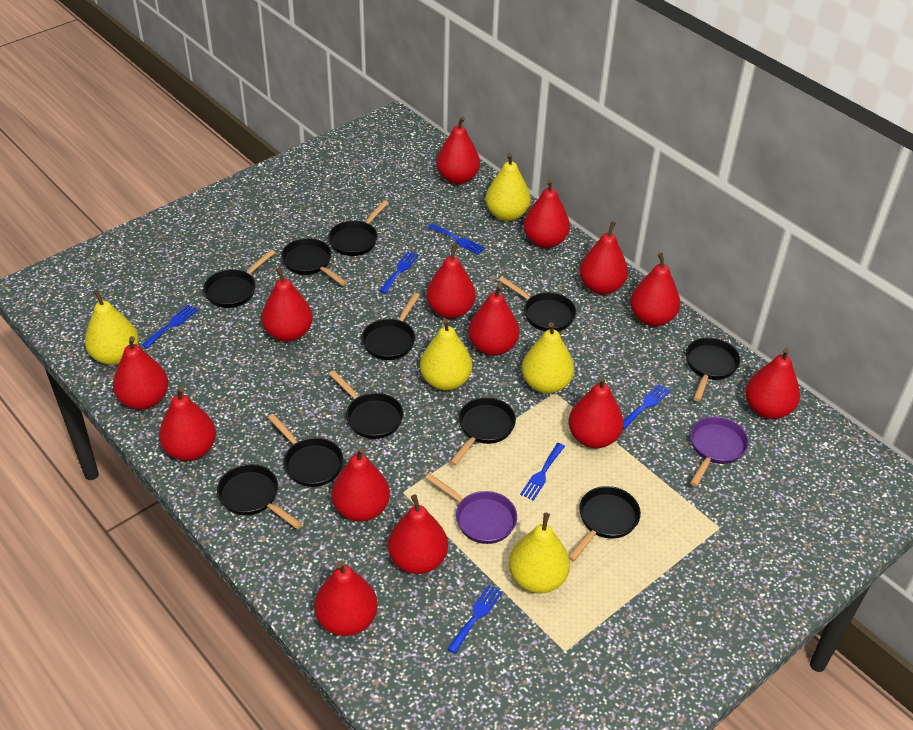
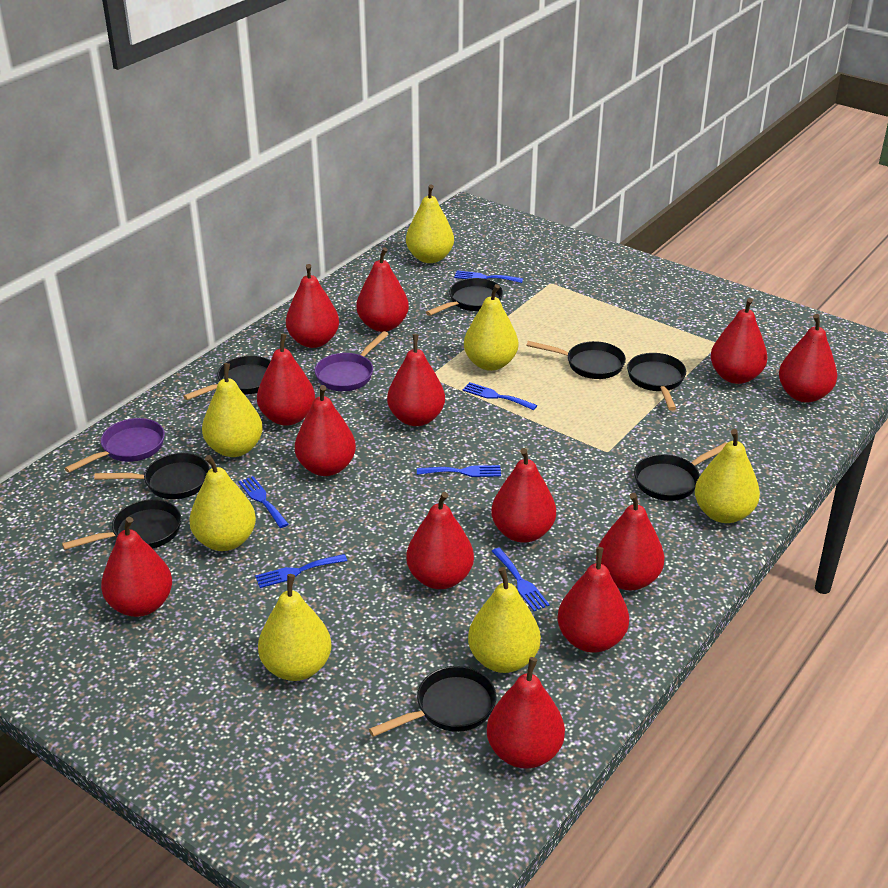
black pan: 11 -> 8
red pear: 14 -> 13
yellow pear: 5 -> 7

